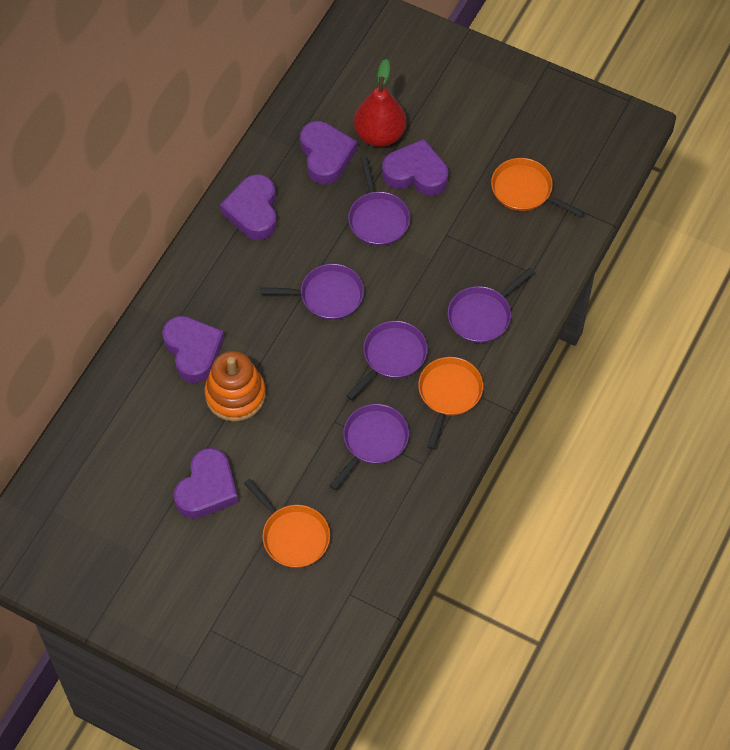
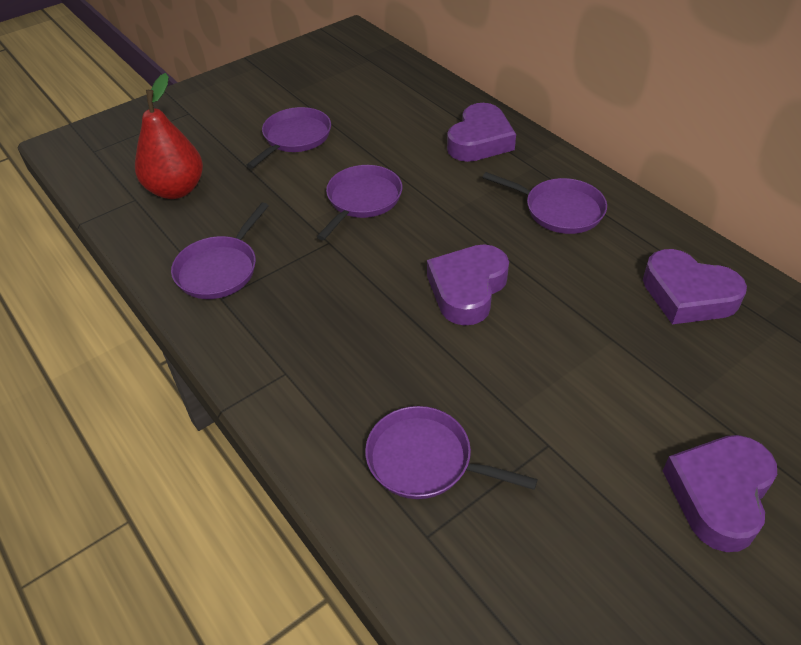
orange pan: 3 -> 0
orange stacking toy: 1 -> 0
purple heart: 5 -> 4

